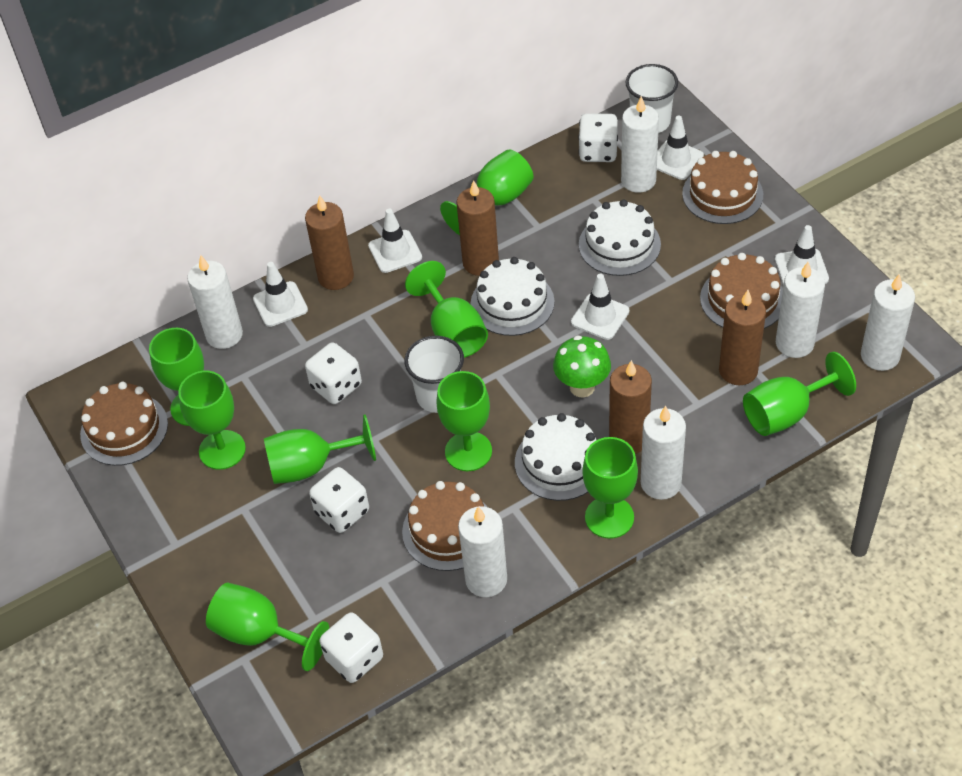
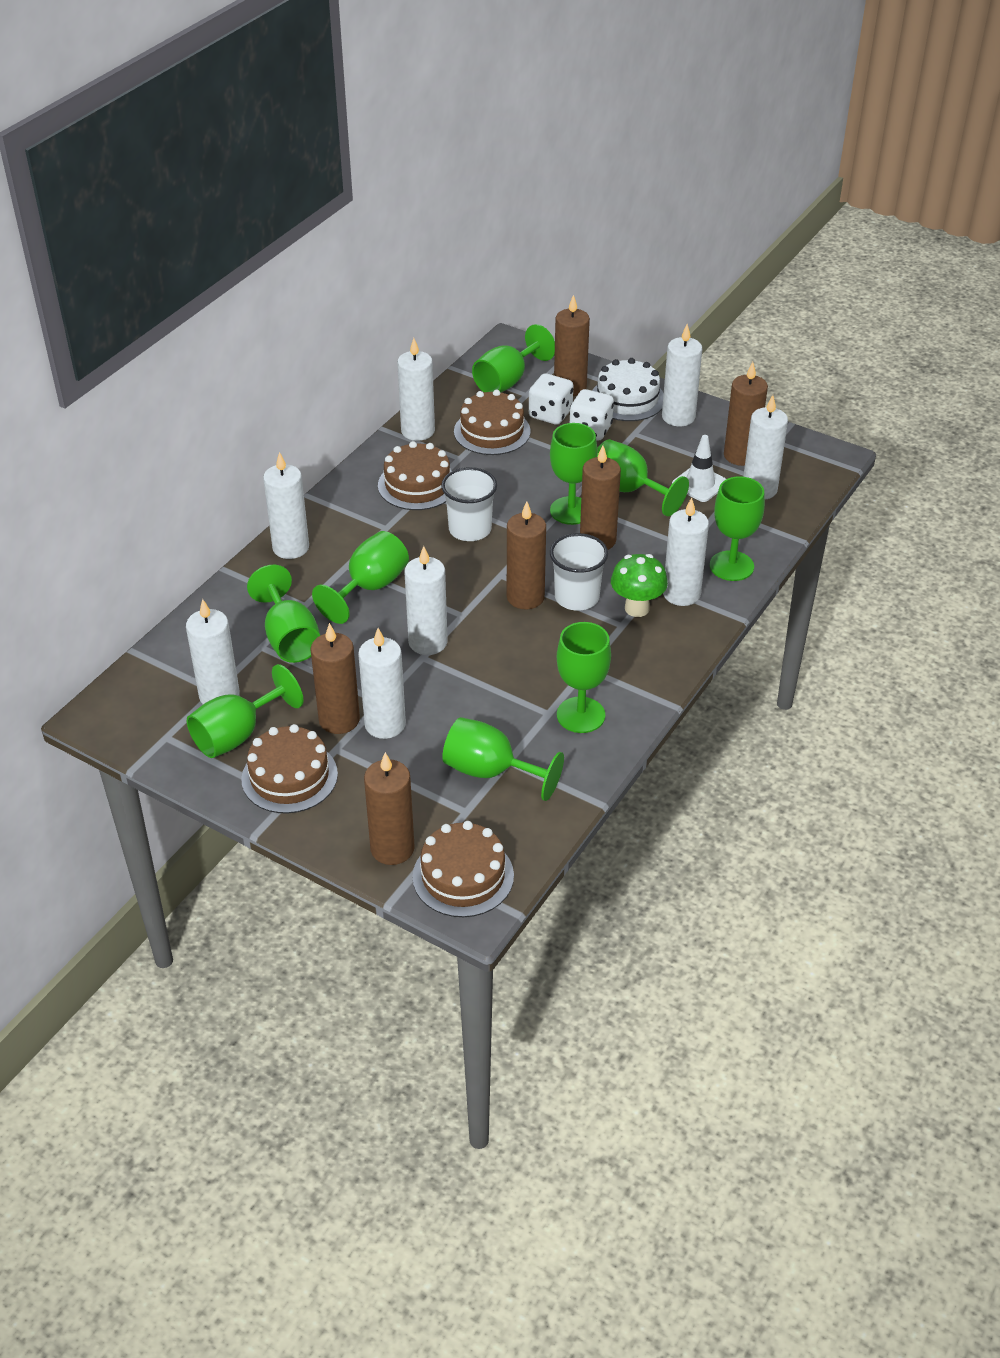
brown candle: 4 -> 6
white cake: 3 -> 1
white candle: 6 -> 8
white dice: 4 -> 2
white traffic cone: 5 -> 1

